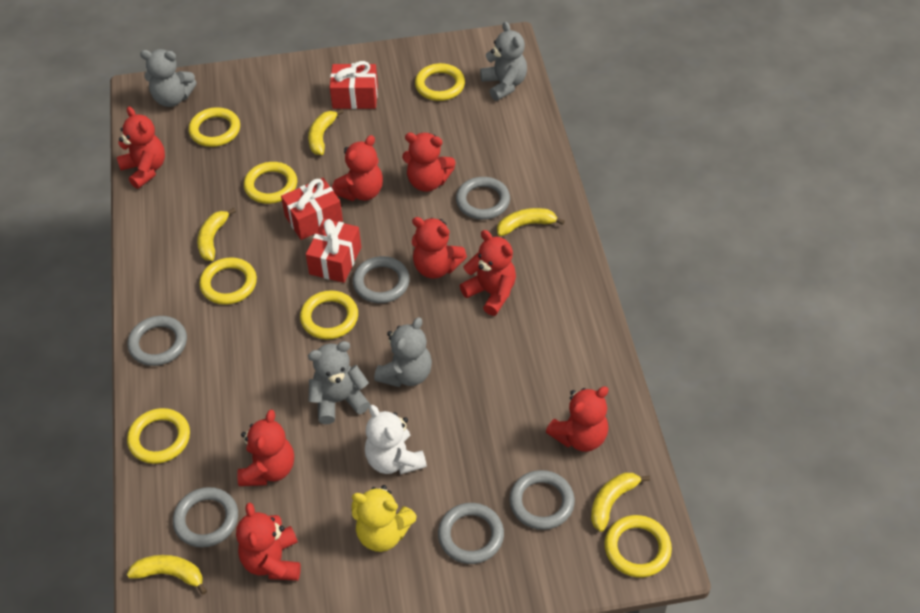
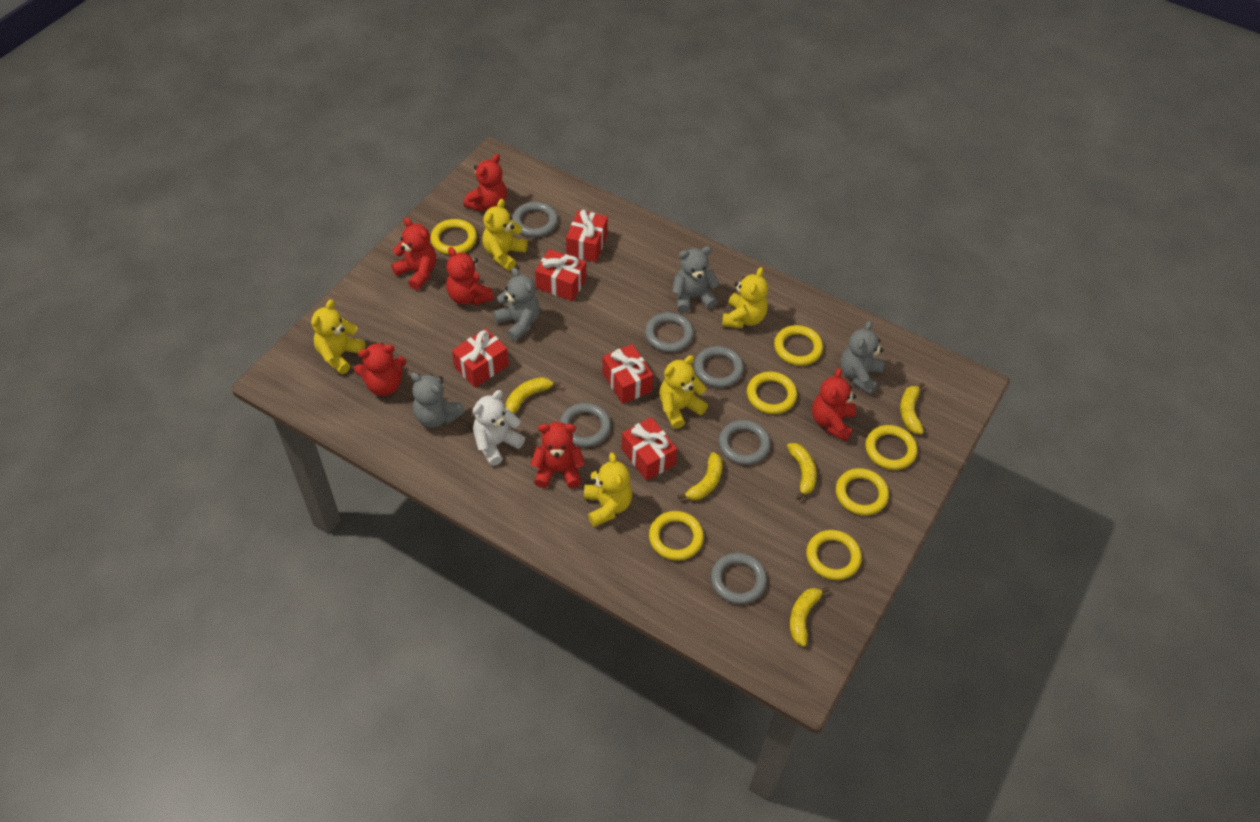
red gift: 3 -> 5
red teddy bear: 8 -> 6
yellow teddy bear: 1 -> 5

